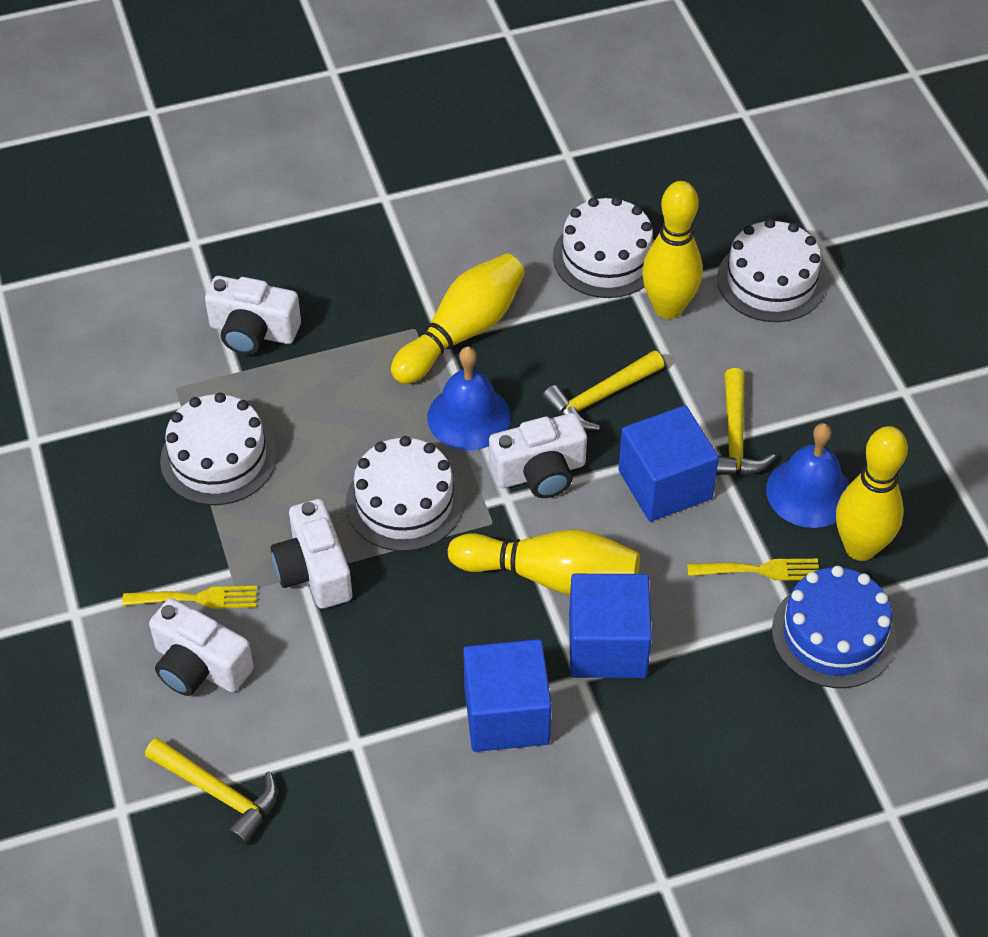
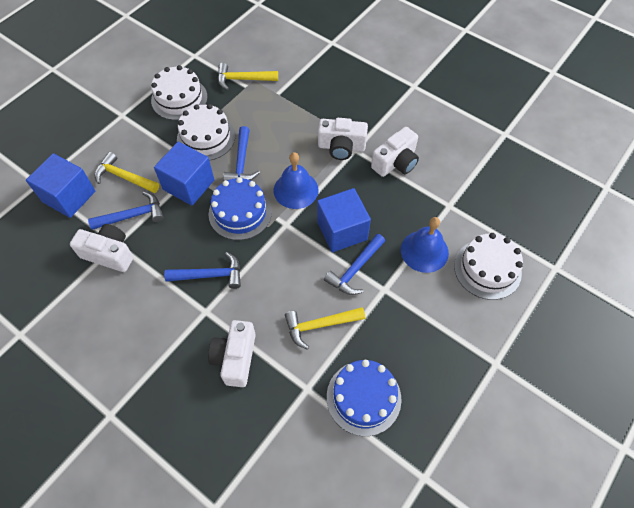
blue cake: 1 -> 2
blue hammer: 0 -> 4
white cake: 4 -> 3
yellow bowling pin: 4 -> 0
yellow fork: 2 -> 0

